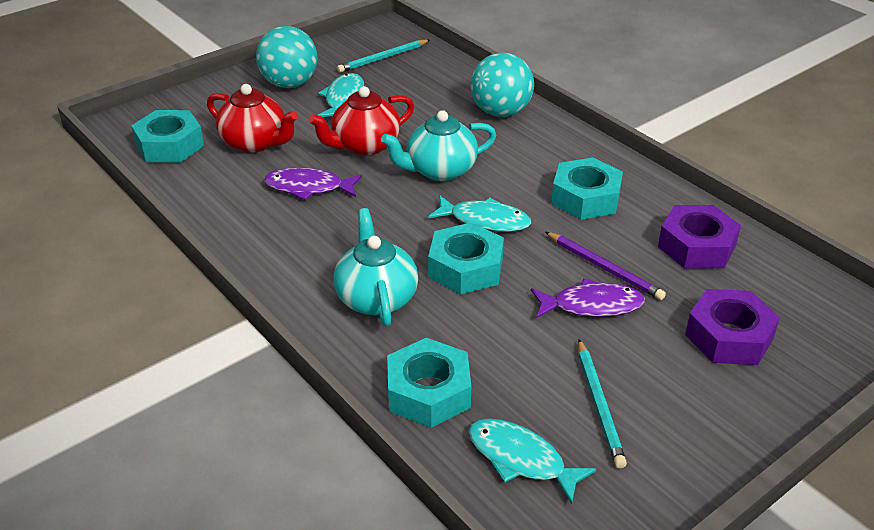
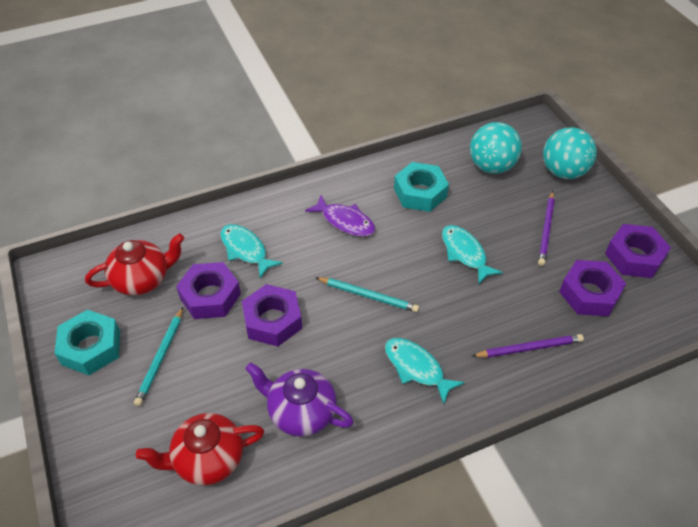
purple fish: 2 -> 1
purple nut: 2 -> 4
purple pencil: 1 -> 2
purple teapot: 0 -> 1
turquoise nut: 4 -> 2
turquoise teapot: 2 -> 0

